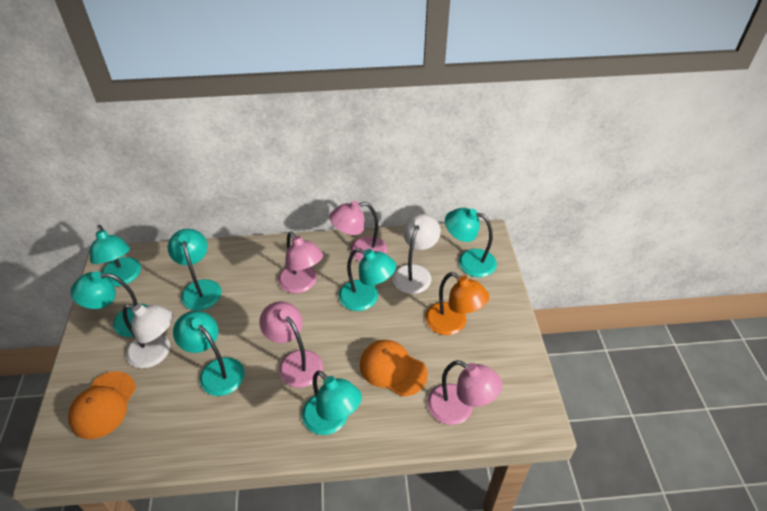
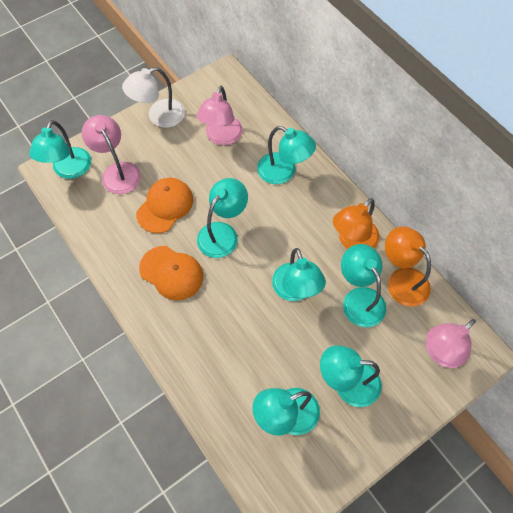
orange lamp: 1 -> 2
pink lamp: 4 -> 3
white lamp: 2 -> 1

